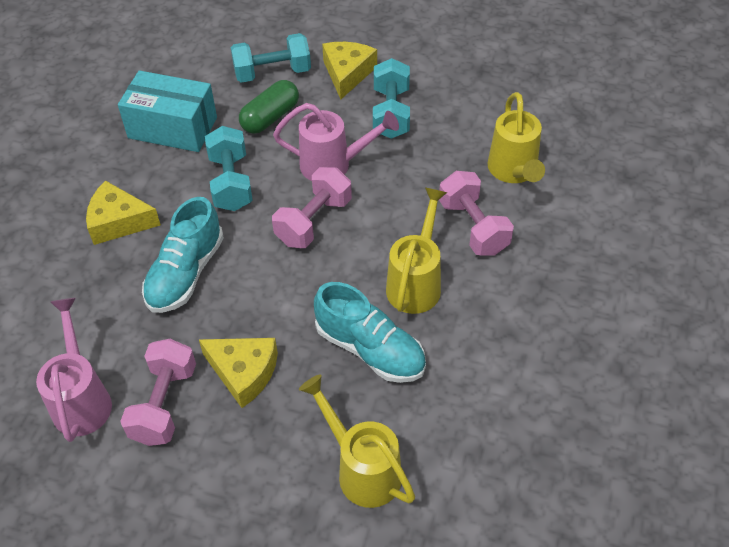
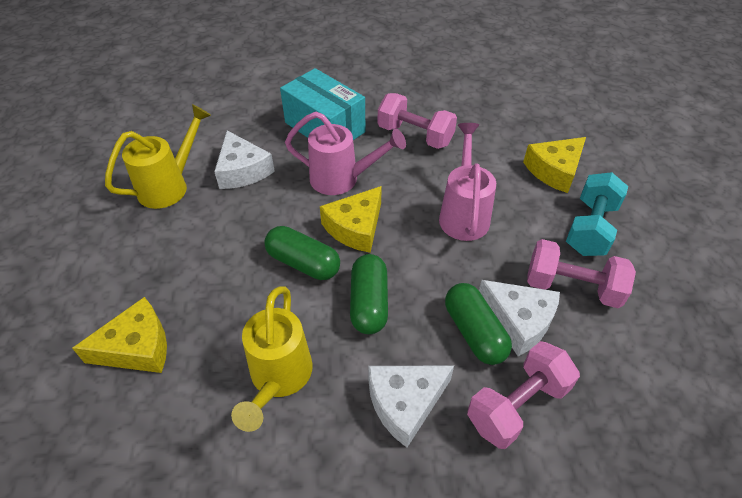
green capsule: 1 -> 3
turquoise dumbbell: 3 -> 1
turquoise shoe: 2 -> 0
white cheese: 0 -> 3
yellow watering can: 3 -> 2

